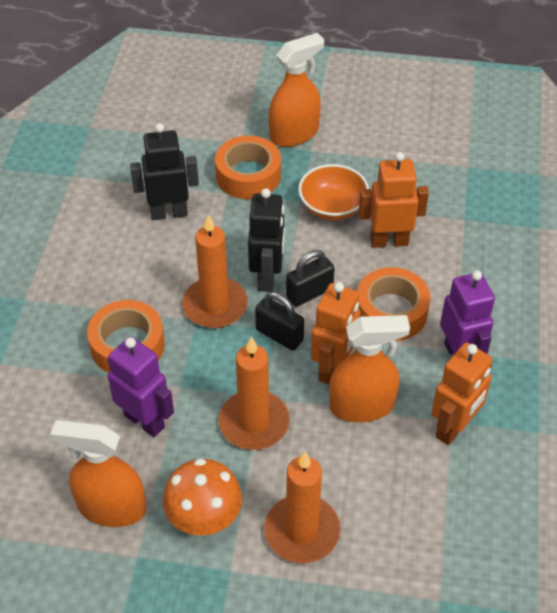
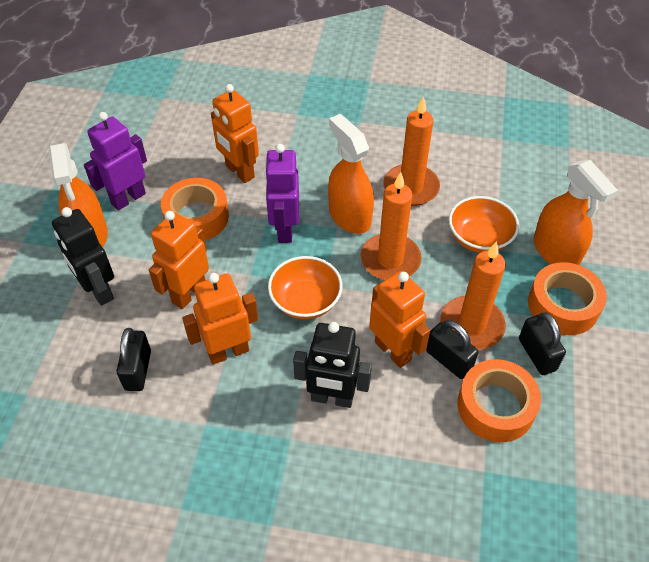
black padlock: 2 -> 3
orange bowl: 1 -> 2
orange mushroom: 1 -> 0
orange robot: 3 -> 4

